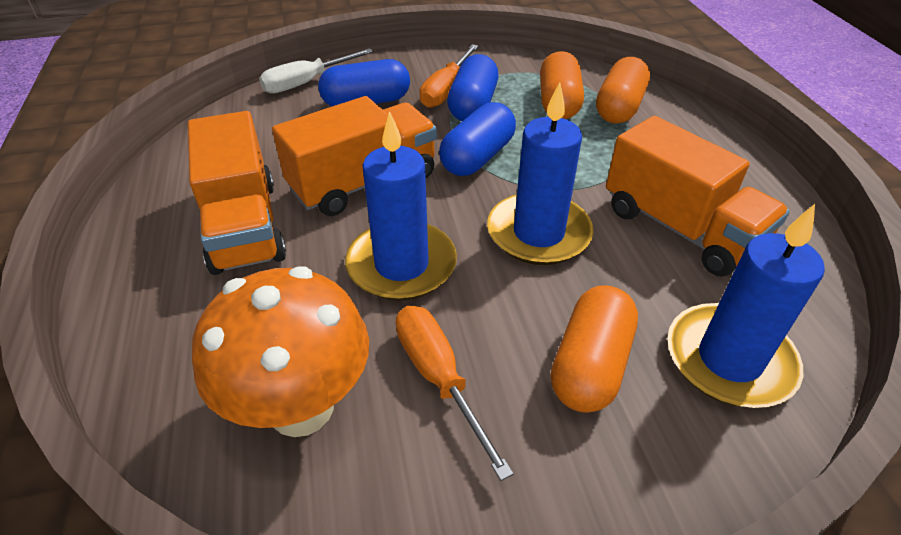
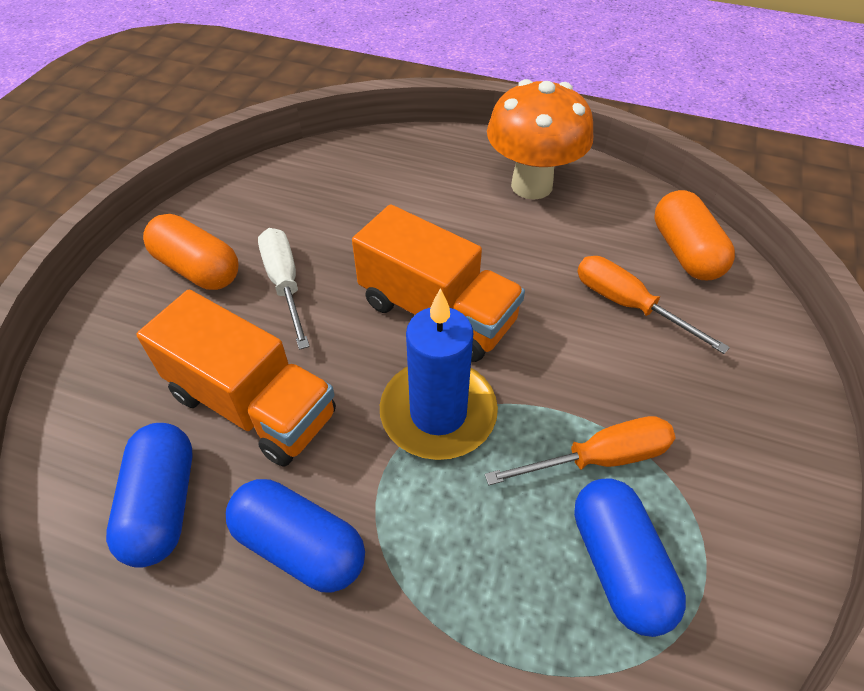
blue candle: 3 -> 1
orange capsule: 3 -> 2
orange truck: 3 -> 2

